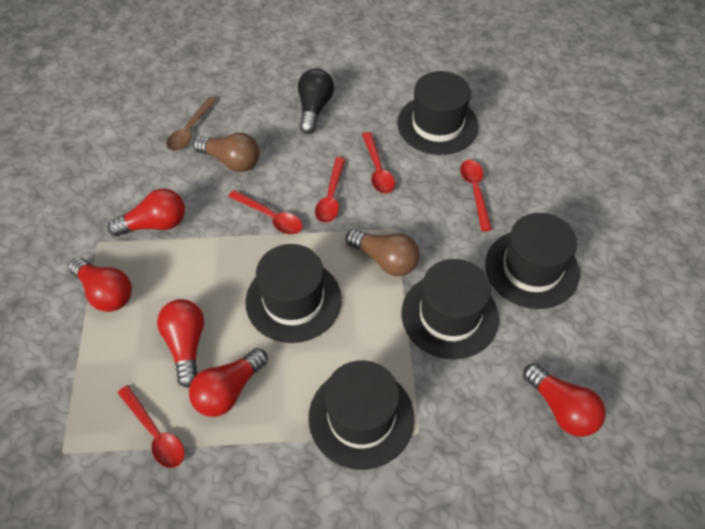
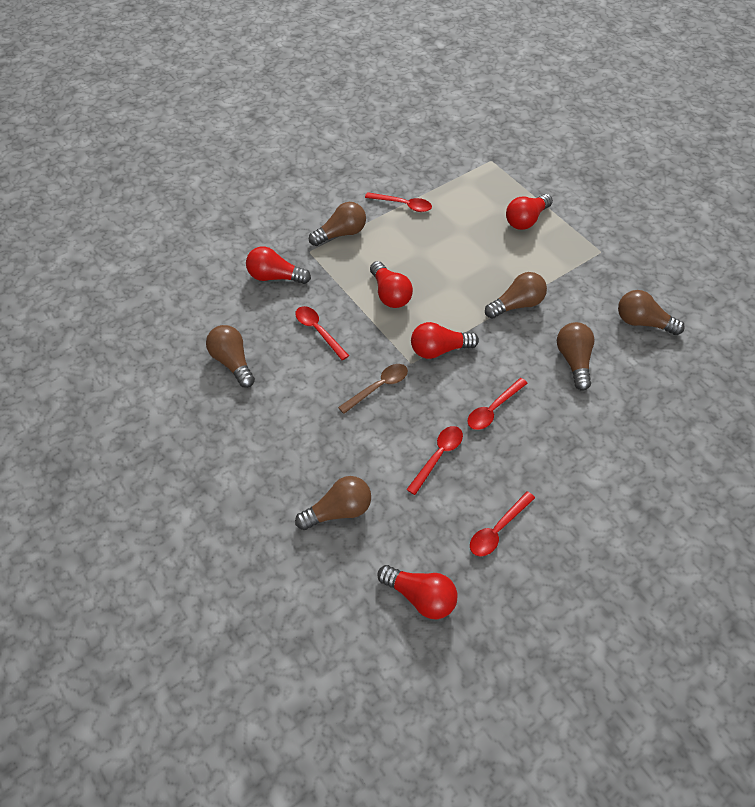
black hat: 5 -> 0
black light bulb: 1 -> 0
brown light bulb: 2 -> 6

